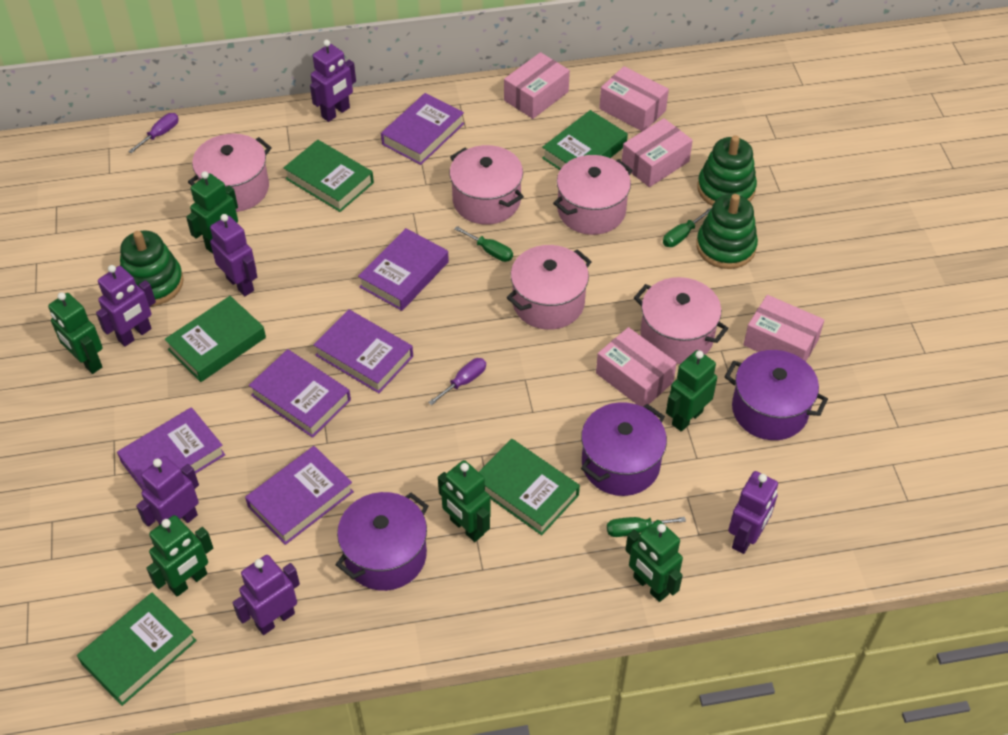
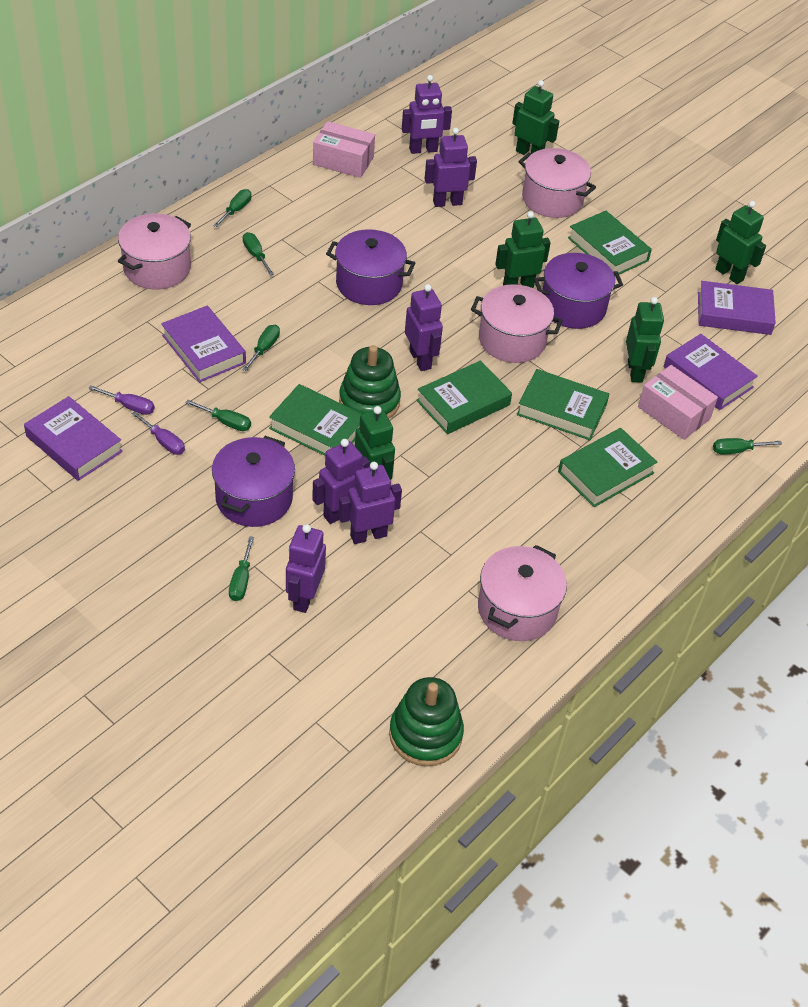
green robot: 6 -> 5
green screwdriver: 3 -> 6
green stacking toy: 3 -> 2
pink box: 5 -> 2
pink pot: 5 -> 4
purple book: 6 -> 4

